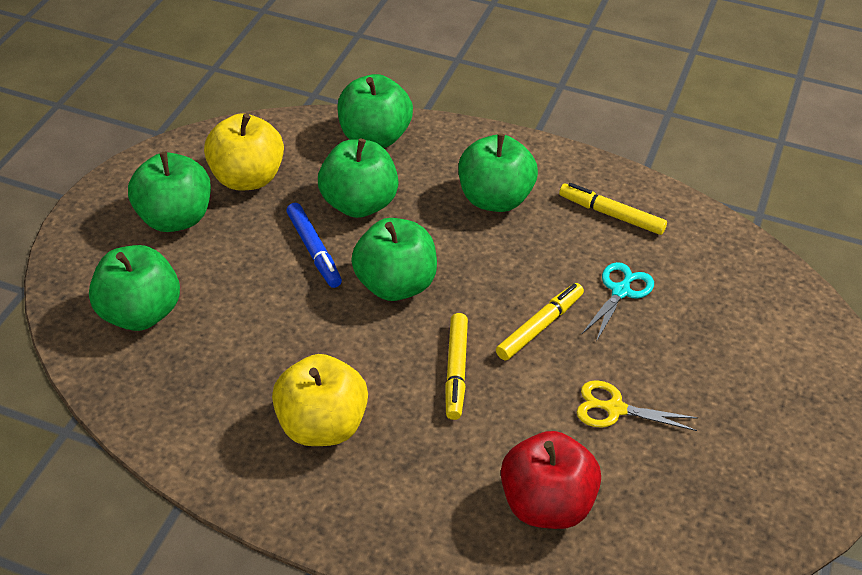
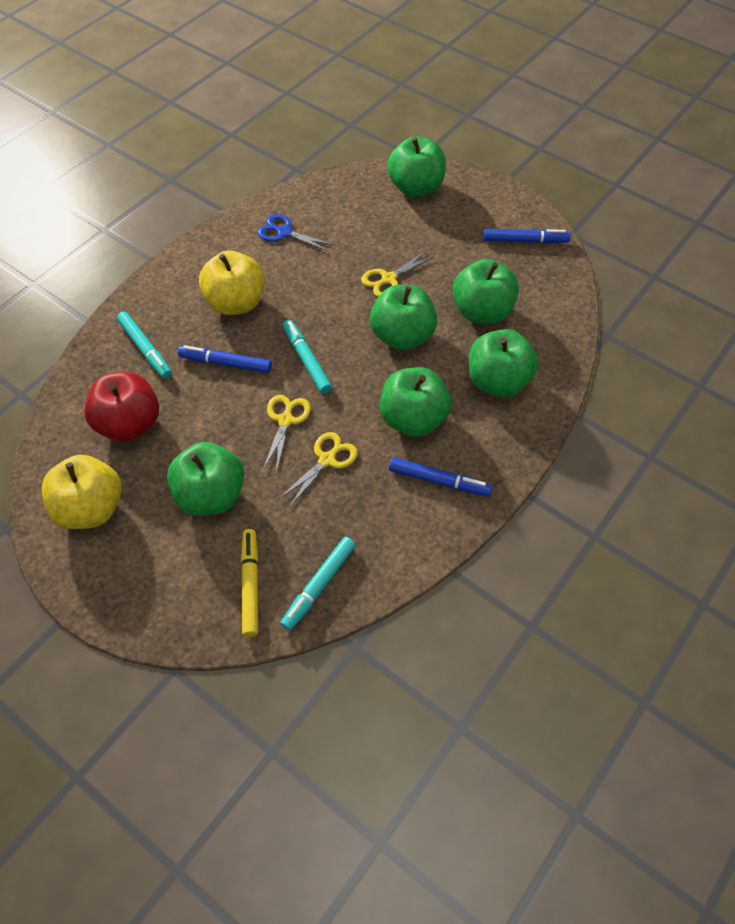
blue marker: 1 -> 3
blue scissors: 0 -> 1
turquoise marker: 0 -> 3
turquoise scissors: 1 -> 0
yellow marker: 3 -> 1
yellow scissors: 1 -> 3

